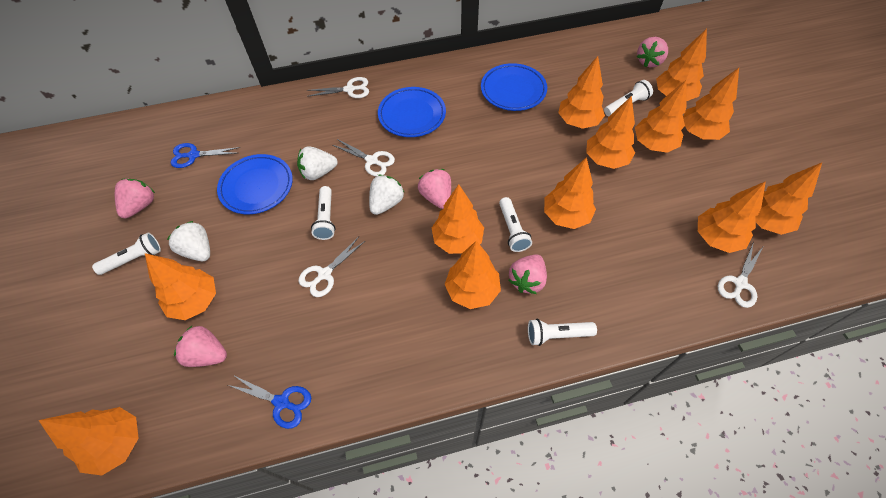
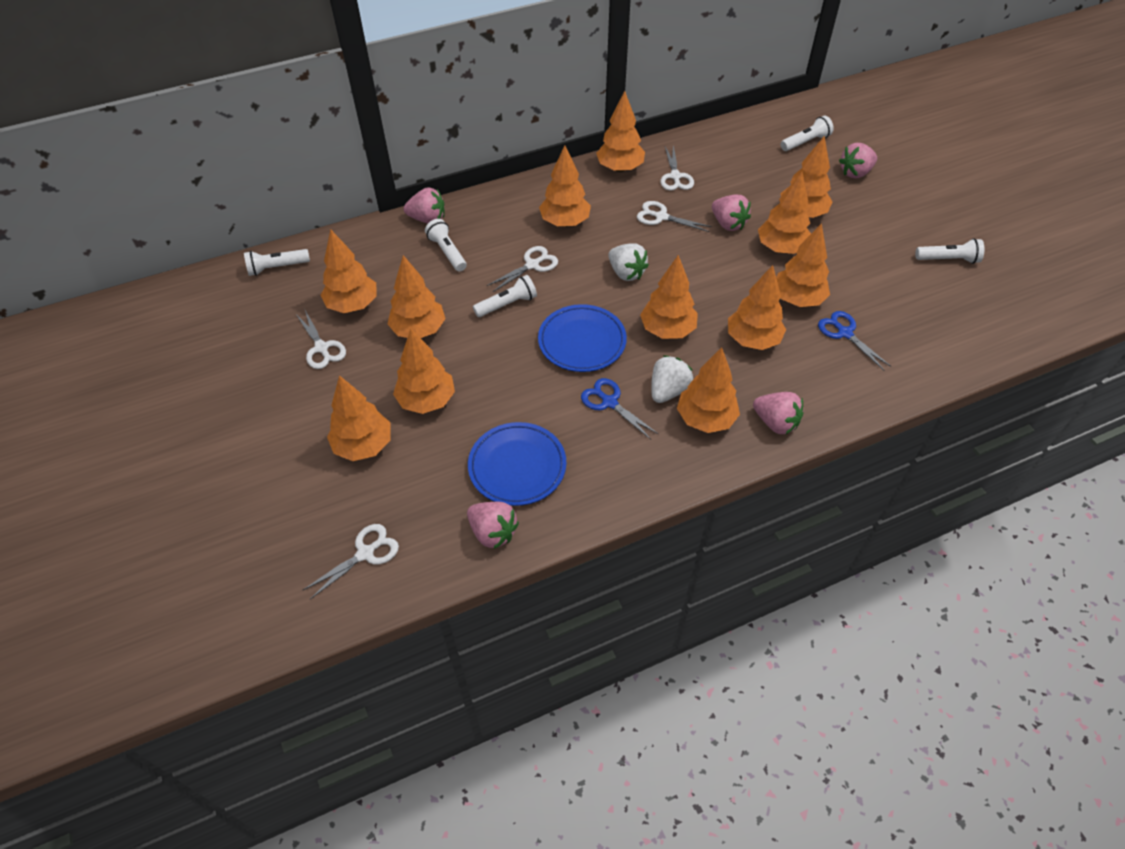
blue plate: 3 -> 2
white scissors: 4 -> 5
white strawberry: 3 -> 2

